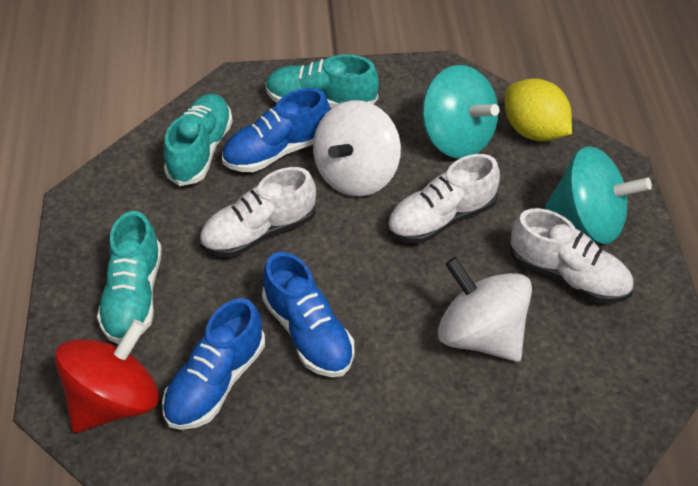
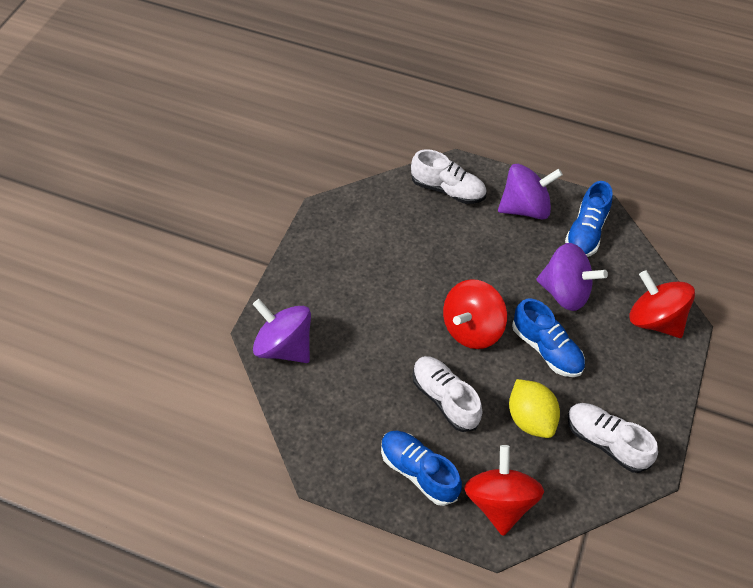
purple spinning top: 0 -> 3
red spinning top: 1 -> 3
turquoise shoe: 3 -> 0
turquoise spinning top: 2 -> 0
white spinning top: 2 -> 0

